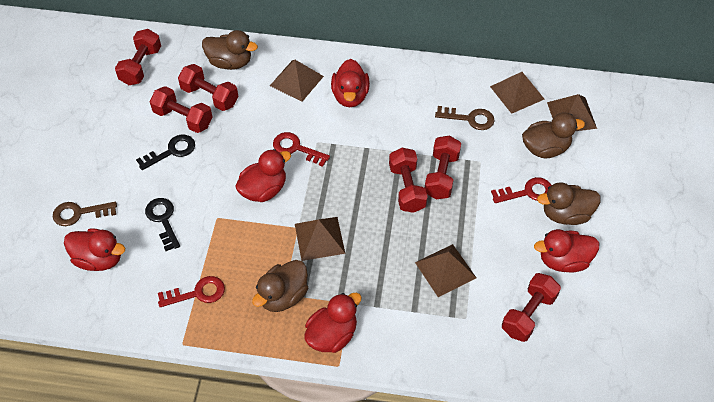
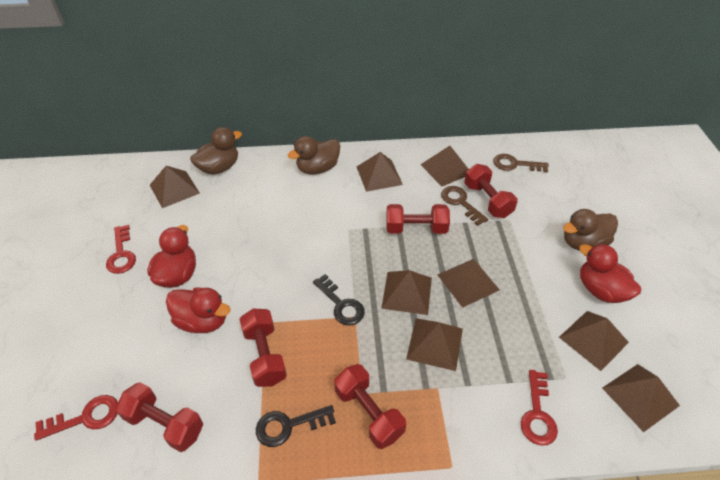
brown duck: 4 -> 3
brown pyramid: 5 -> 8
red duck: 5 -> 3
red dumbbell: 6 -> 5

